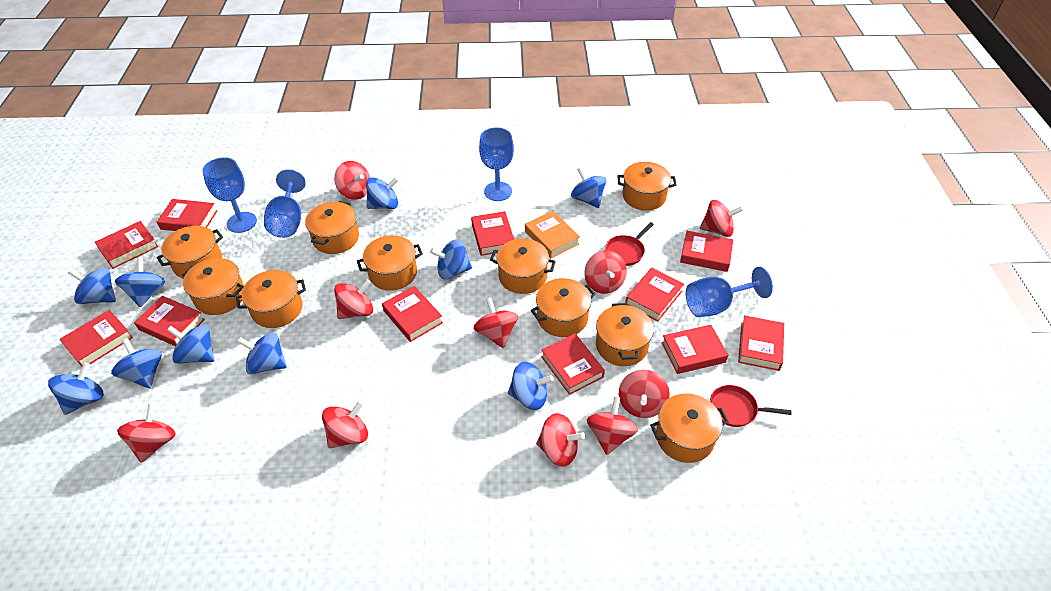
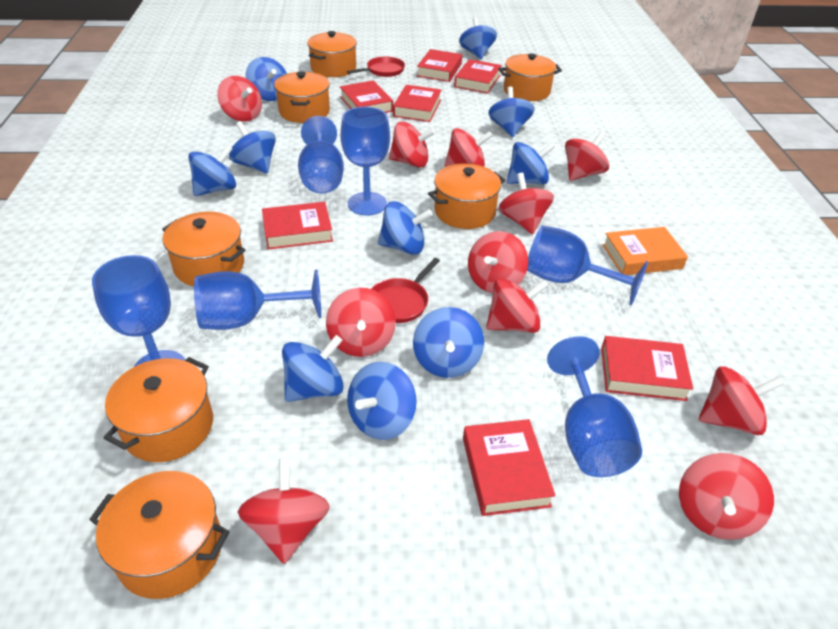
blue goblet: 4 -> 6
orange pot: 10 -> 7
red book: 11 -> 7
red spinning top: 10 -> 11

